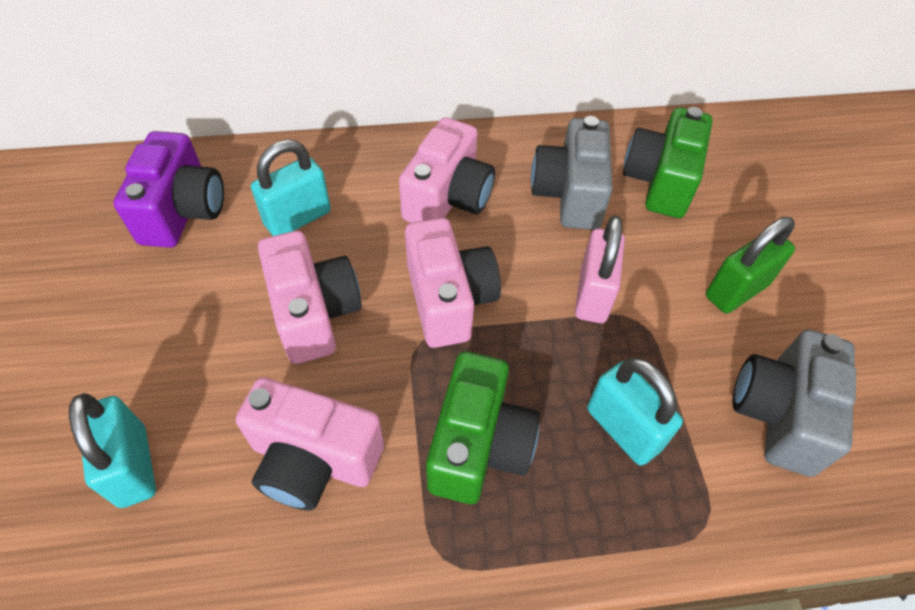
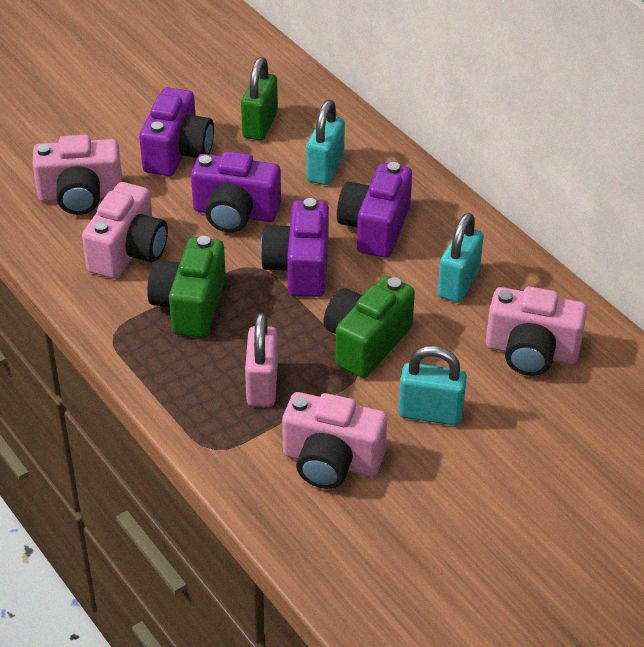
grey camera: 2 -> 0
purple camera: 1 -> 4

